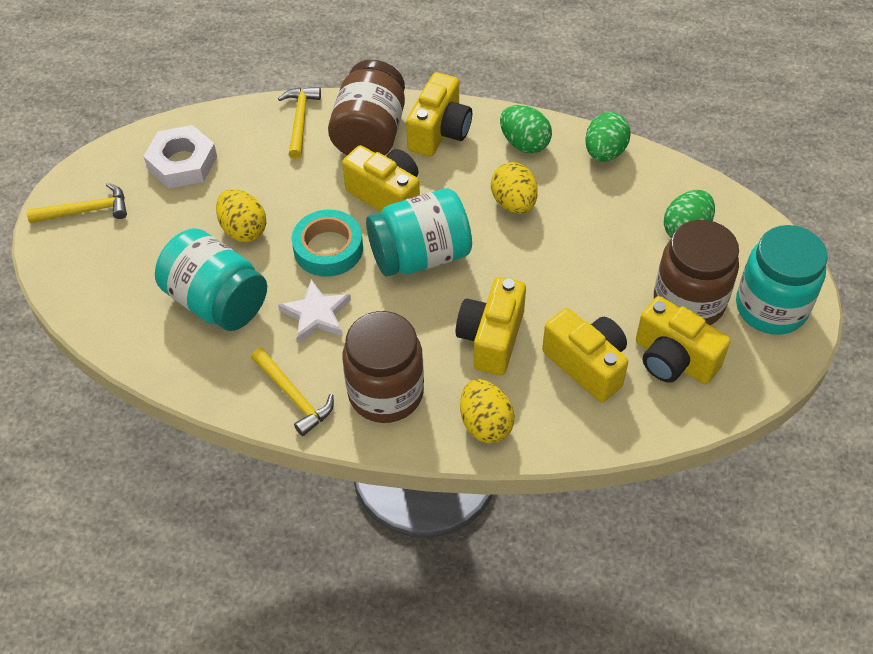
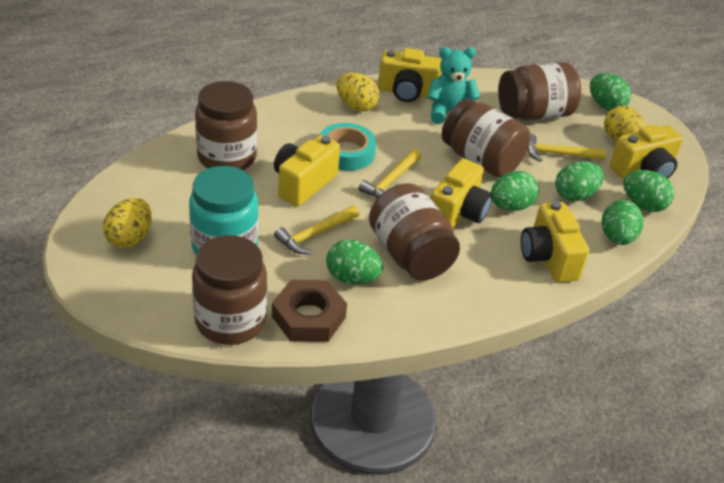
brown jar: 3 -> 5
brown nut: 0 -> 1
green egg: 3 -> 6
turquoise jar: 3 -> 1
turquoise teddy bear: 0 -> 1
white nut: 1 -> 0
white star: 1 -> 0

